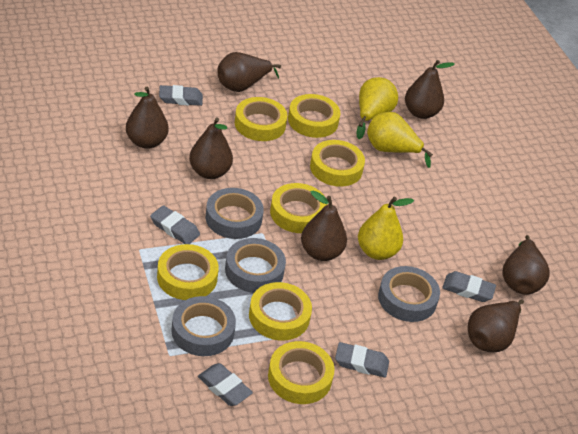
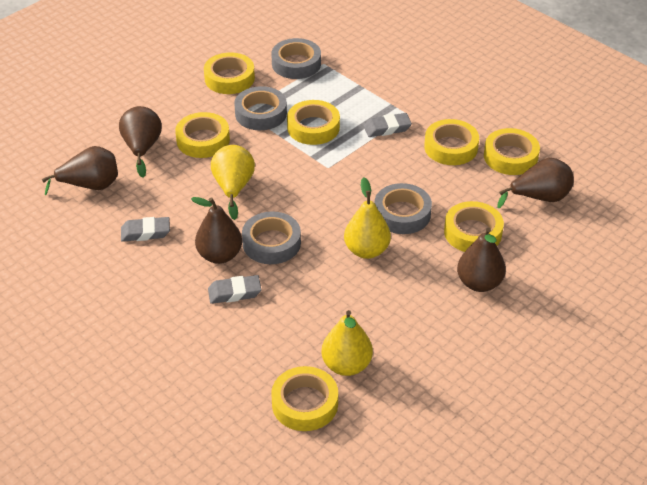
brown pear: 7 -> 5
grey eraser: 5 -> 3

